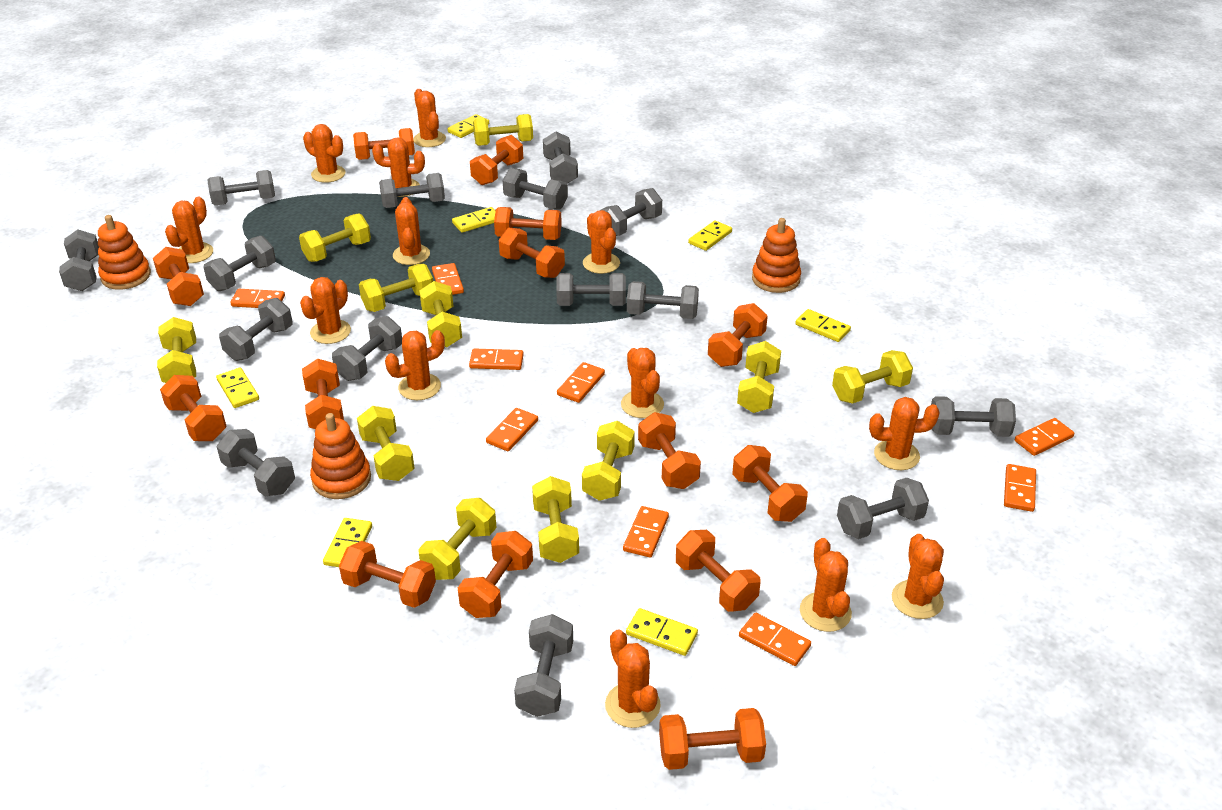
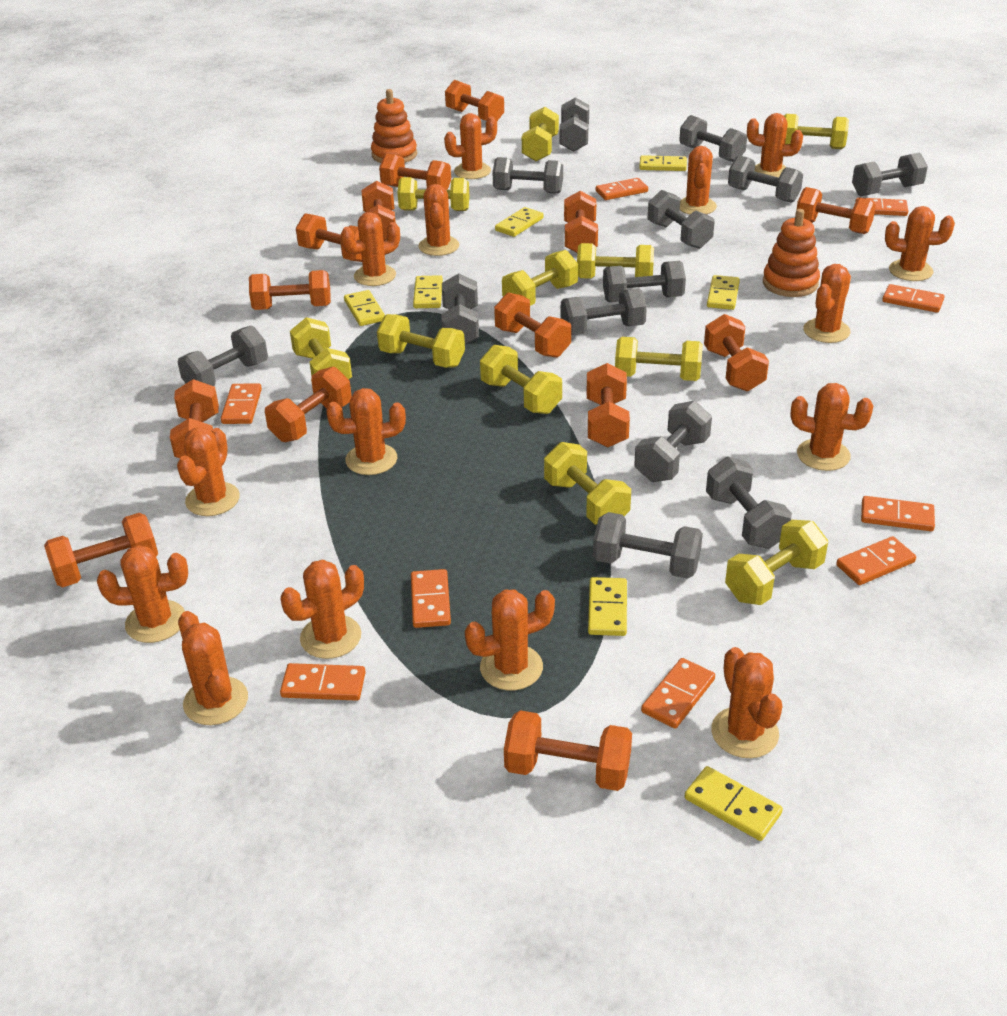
grey dumbbell: 15 -> 13
orange cactus: 13 -> 15
orange stacking toy: 3 -> 2

